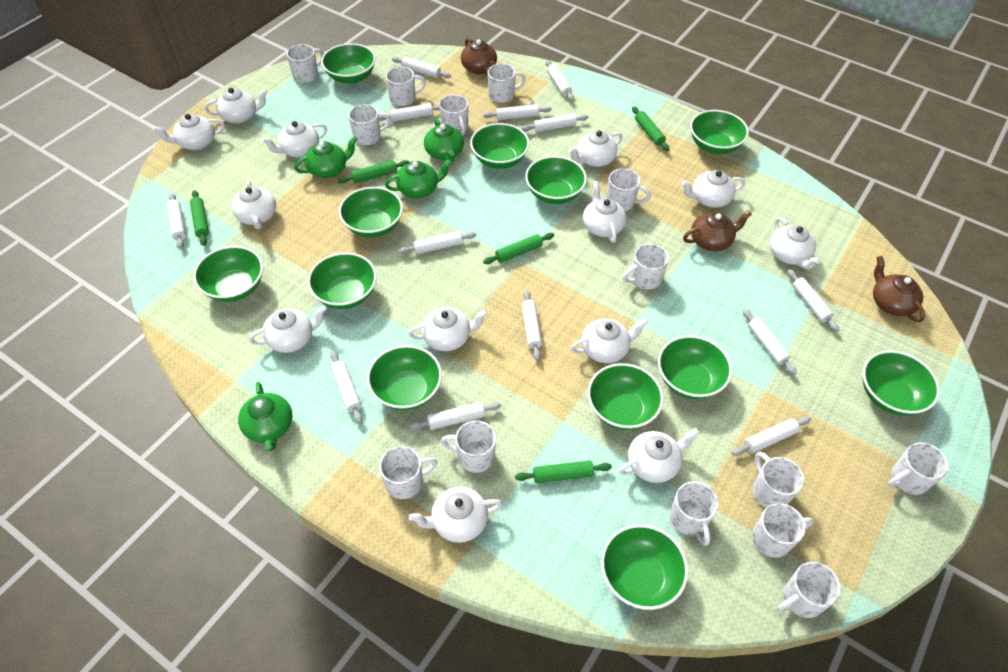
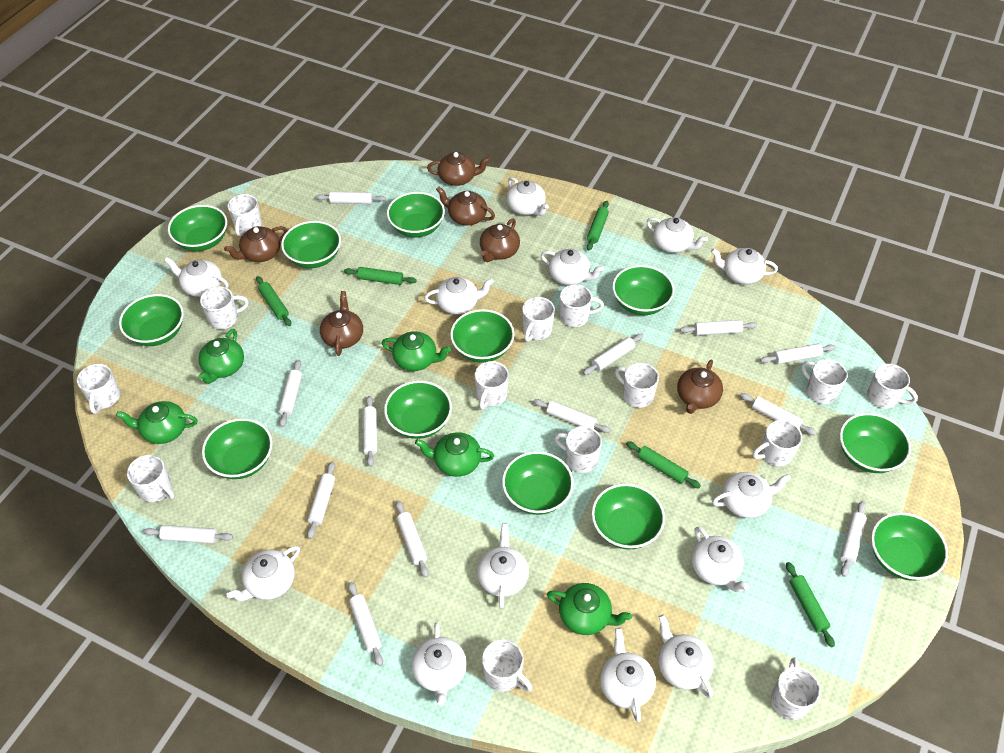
brown teapot: 3 -> 6
green teapot: 4 -> 5

